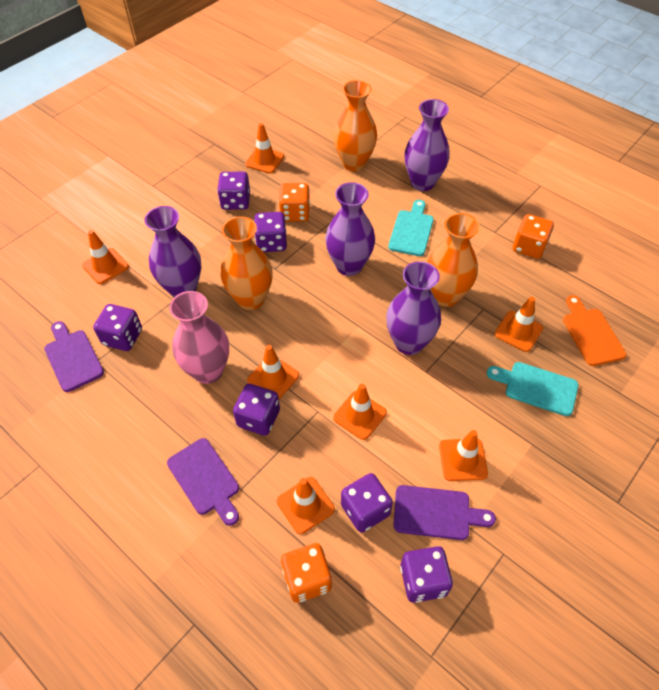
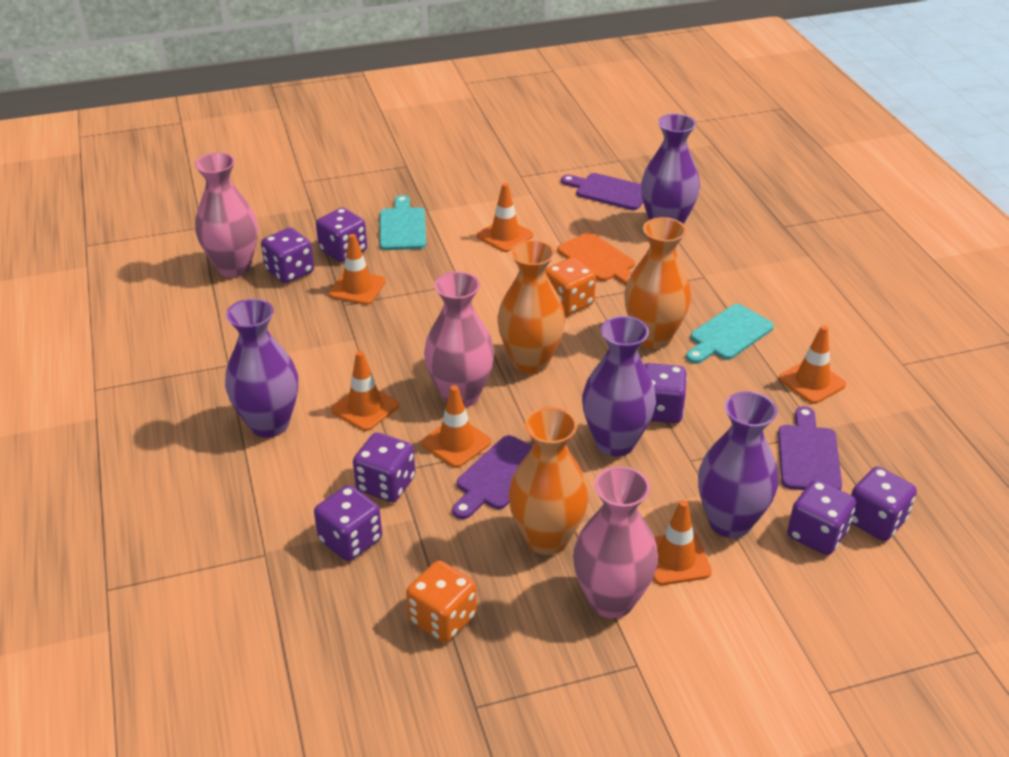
orange dice: 3 -> 2
orange traffic cone: 7 -> 6
pink vase: 1 -> 3
purple dice: 6 -> 7

